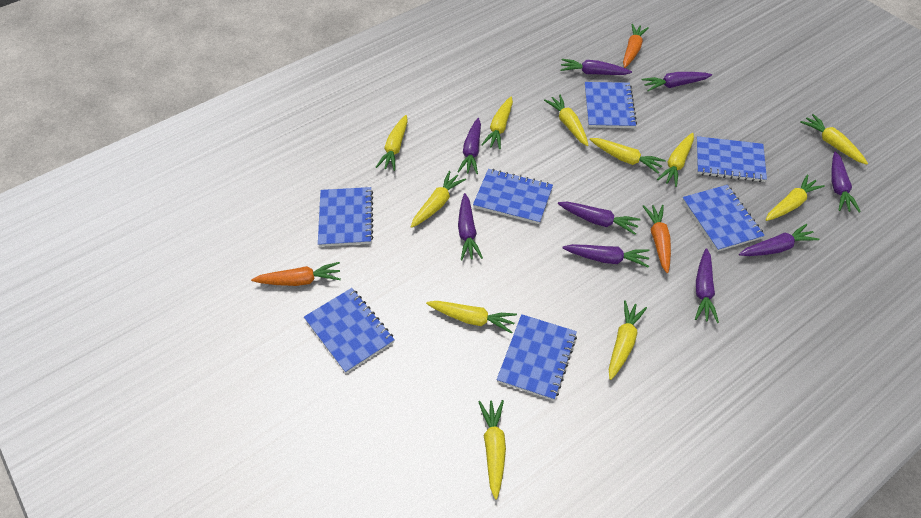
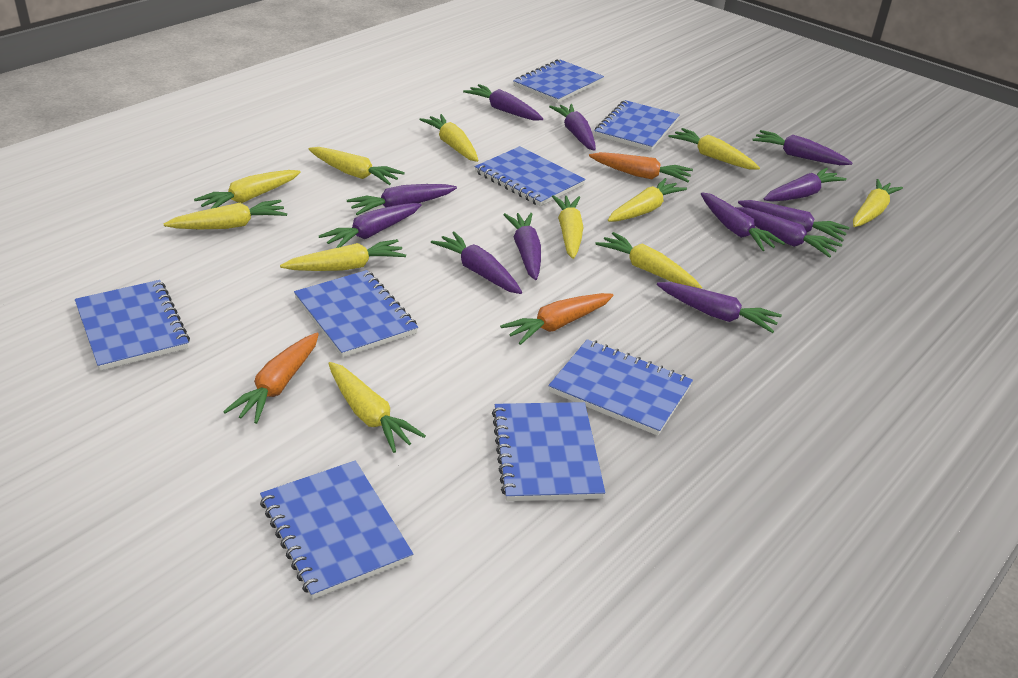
blue notebook: 7 -> 8
purple carrot: 9 -> 12

